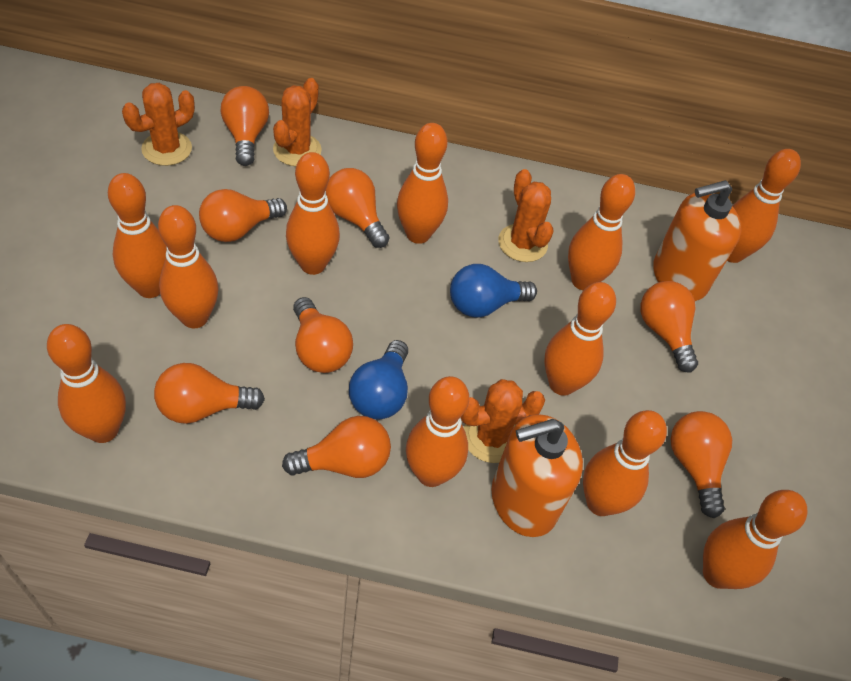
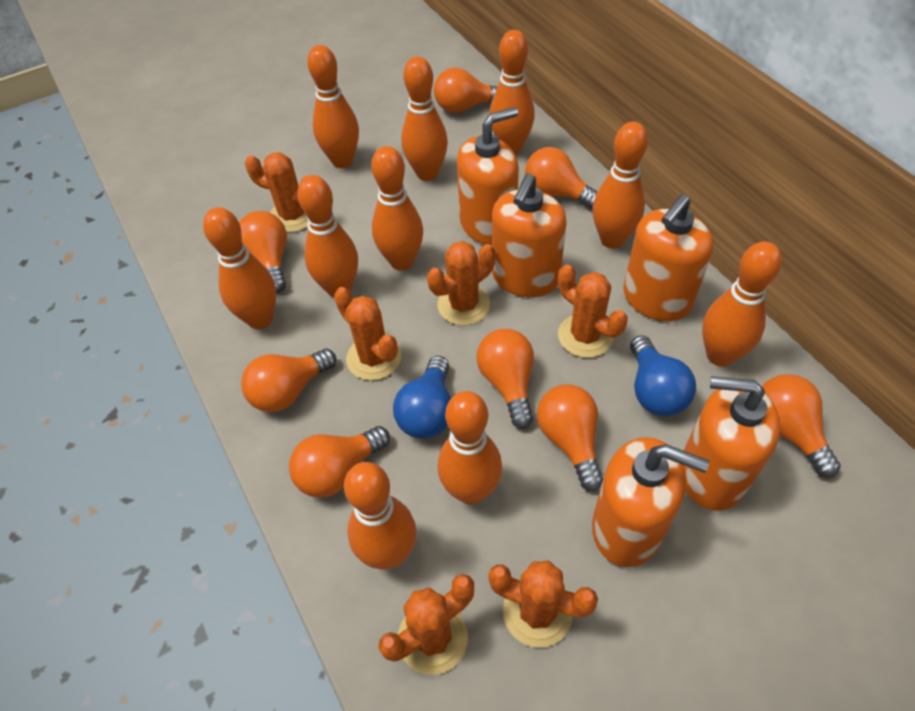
orange bowling pin: 11 -> 10
orange cactus: 4 -> 6
orange soap dispenser: 2 -> 5

